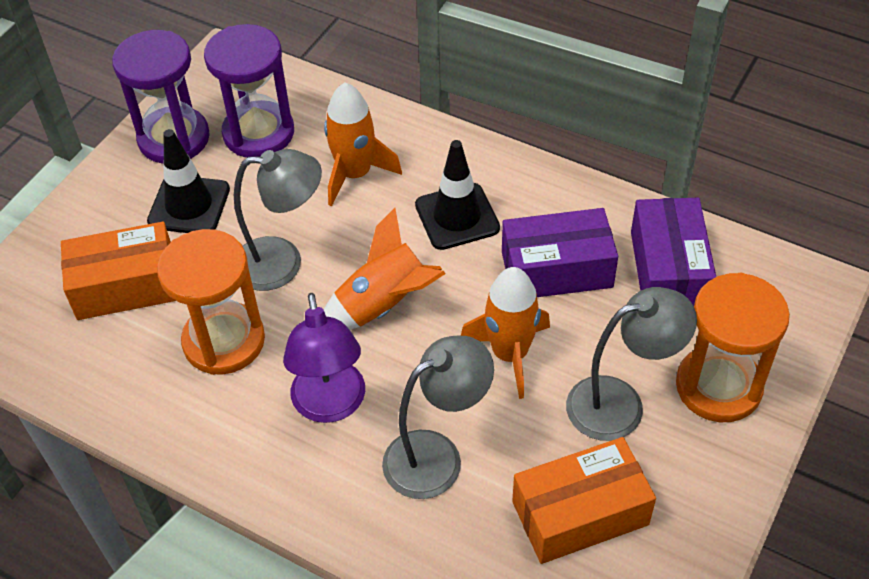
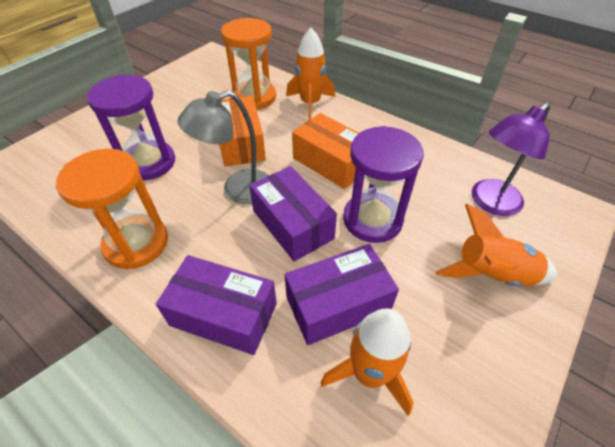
black traffic cone: 2 -> 0
grey lamp: 3 -> 1
purple box: 2 -> 3

